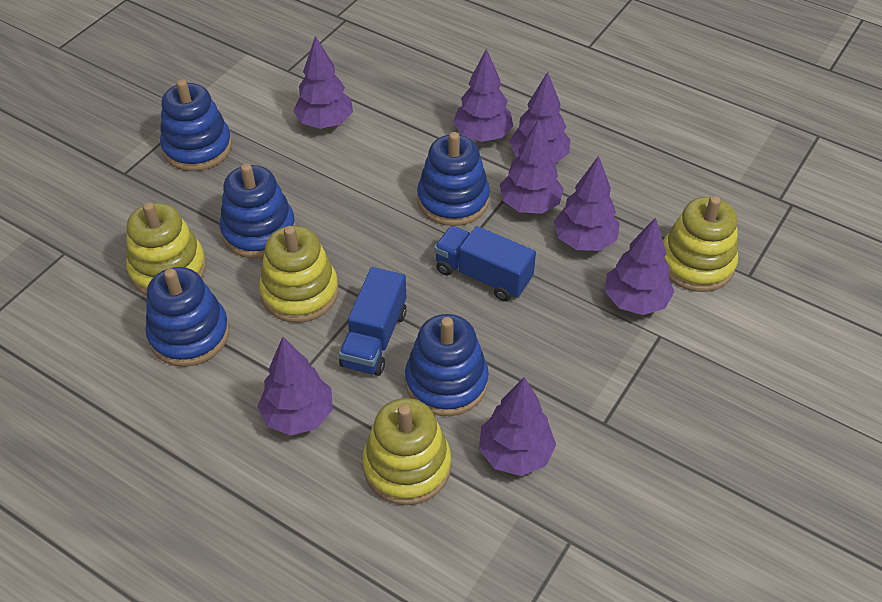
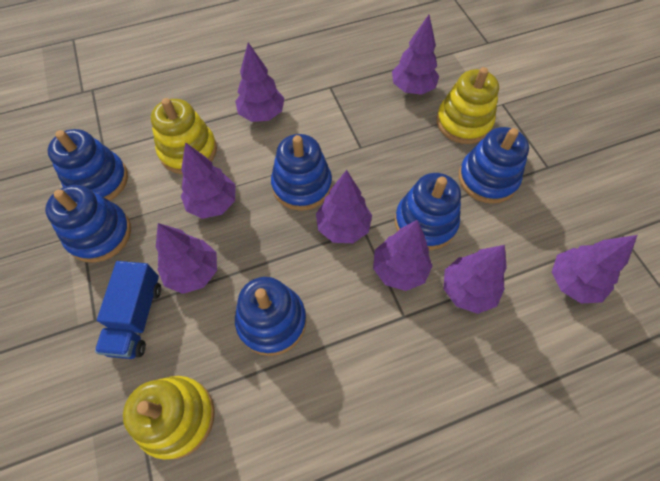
blue stacking toy: 5 -> 6
blue truck: 2 -> 1
yellow stacking toy: 4 -> 3

